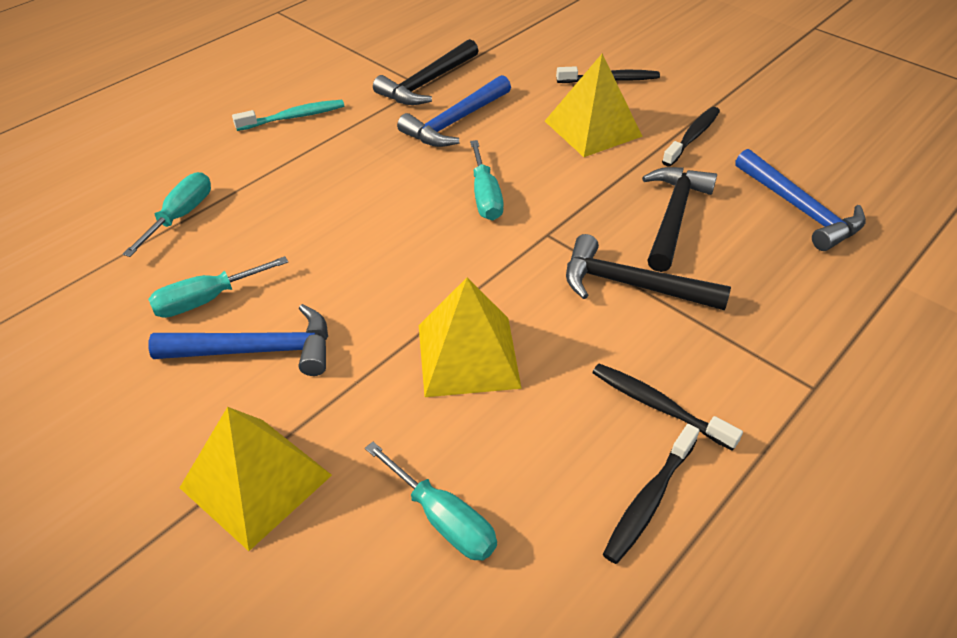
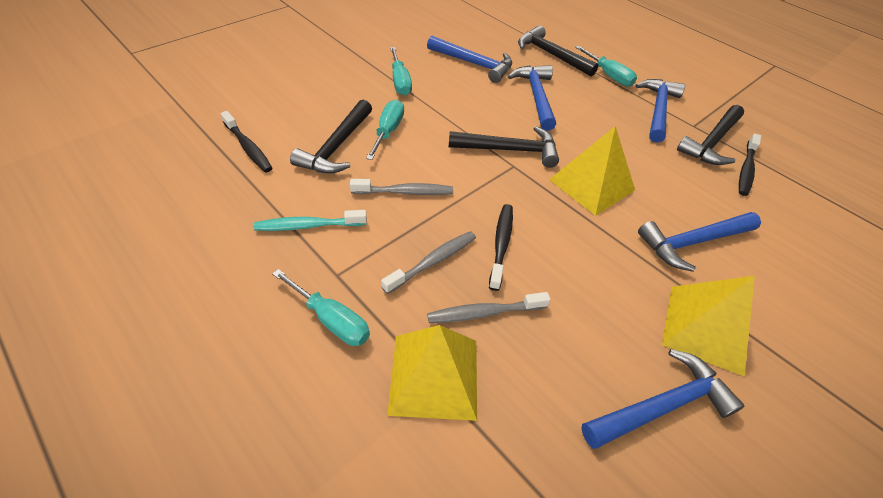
black hammer: 3 -> 4
black toothbrush: 4 -> 3
blue hammer: 3 -> 5
grey toothbrush: 0 -> 3

